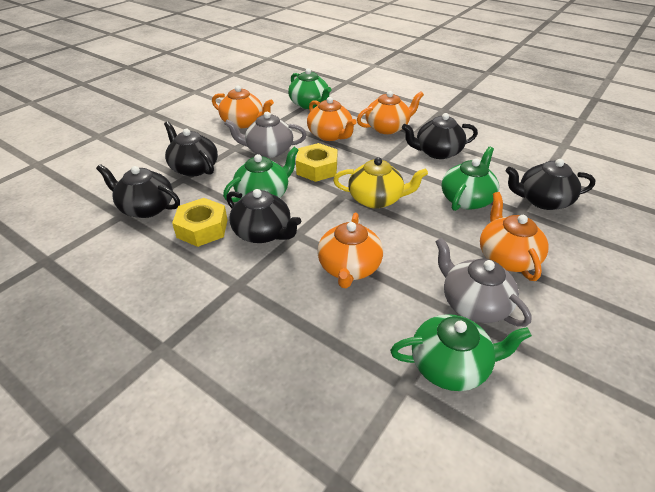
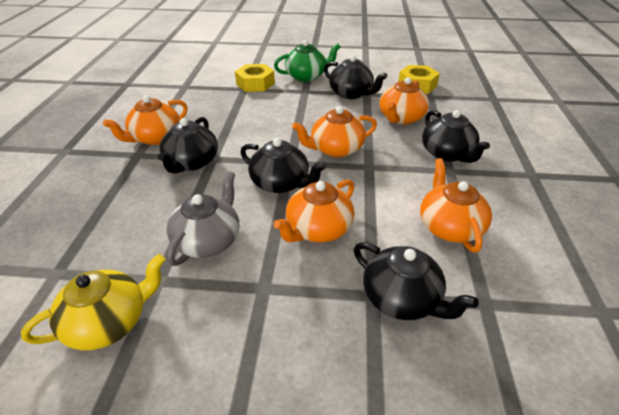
green teapot: 4 -> 1
grey teapot: 2 -> 1

